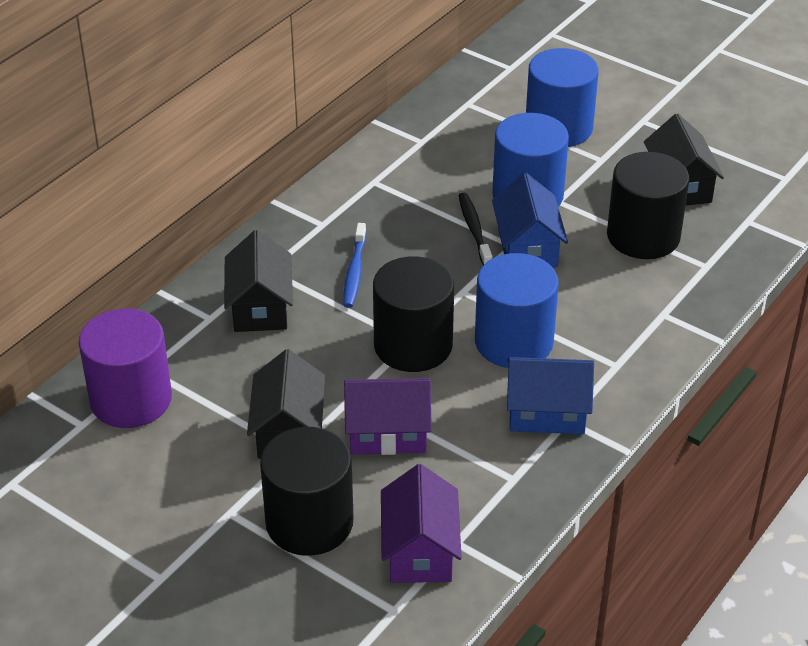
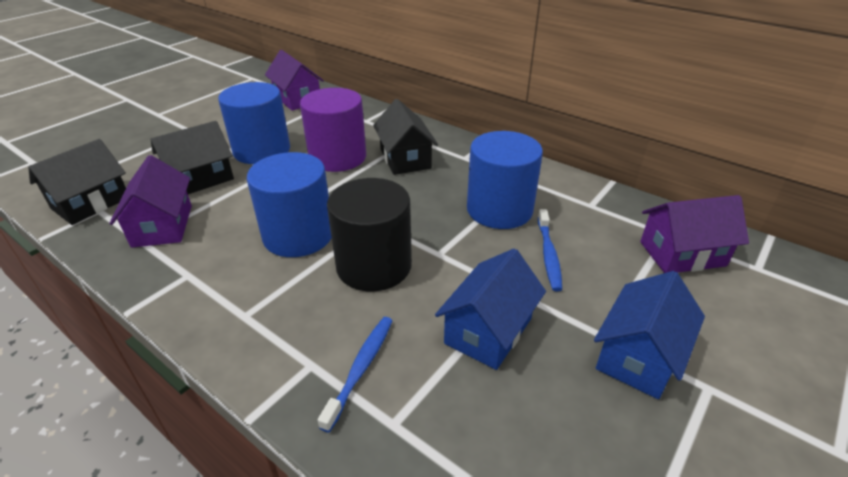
black cylinder: 3 -> 1
black toothbrush: 1 -> 0
blue toothbrush: 1 -> 2
purple house: 2 -> 3

